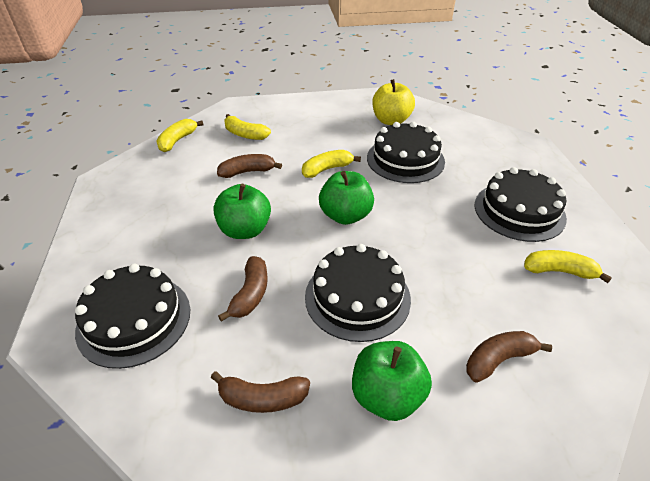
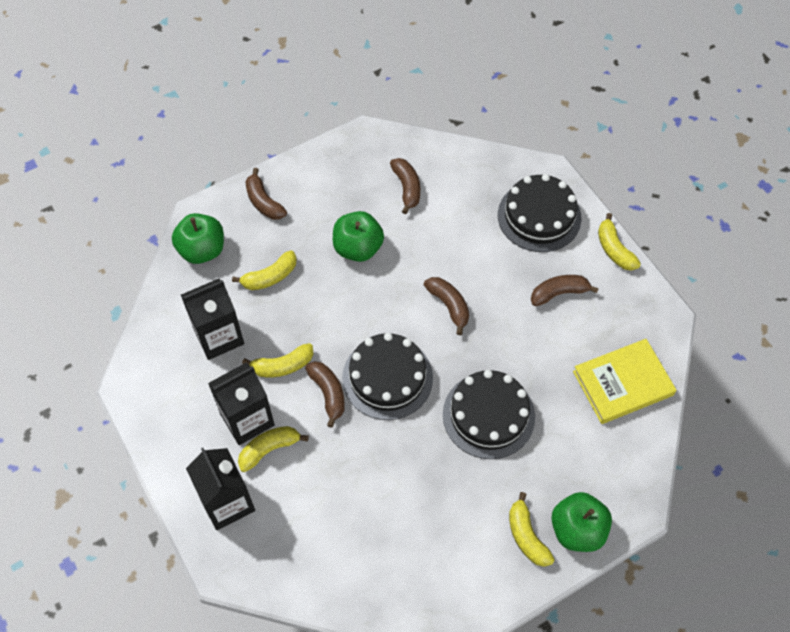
black cake: 4 -> 3
black carton: 0 -> 3
brown banana: 4 -> 5
yellow apple: 1 -> 0
yellow banana: 4 -> 5
yellow book: 0 -> 1

